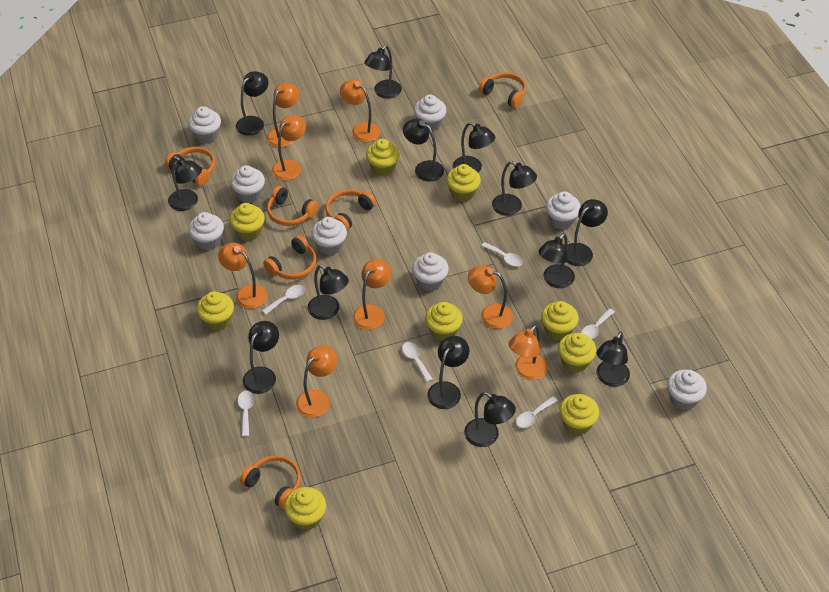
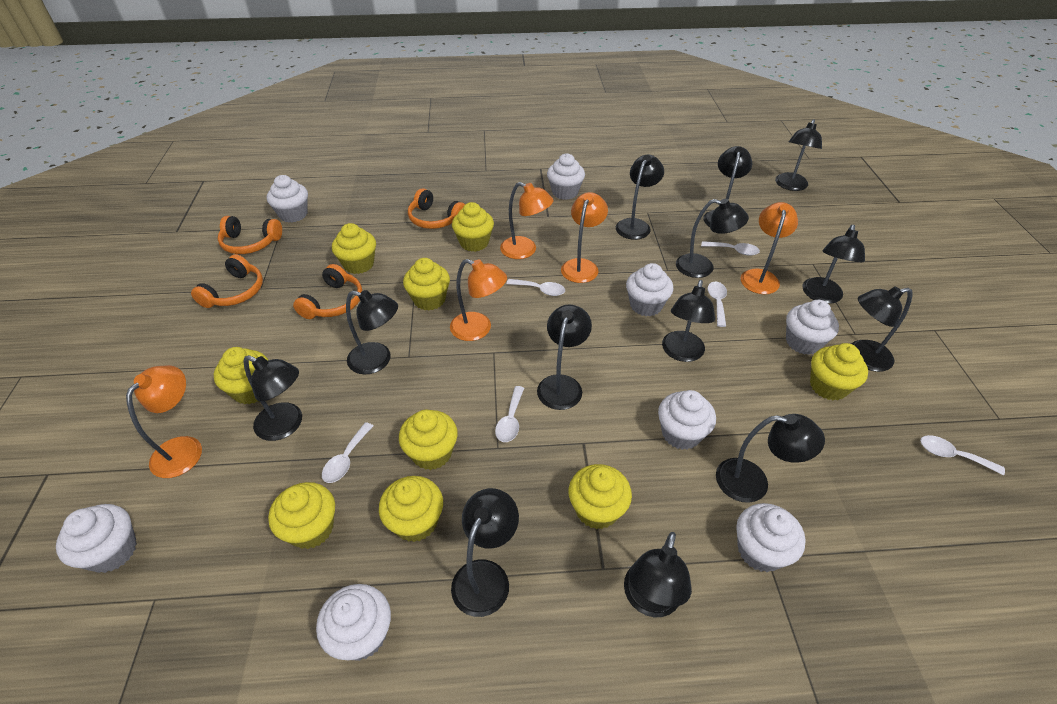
orange headphones: 6 -> 4
orange lamp: 8 -> 5

